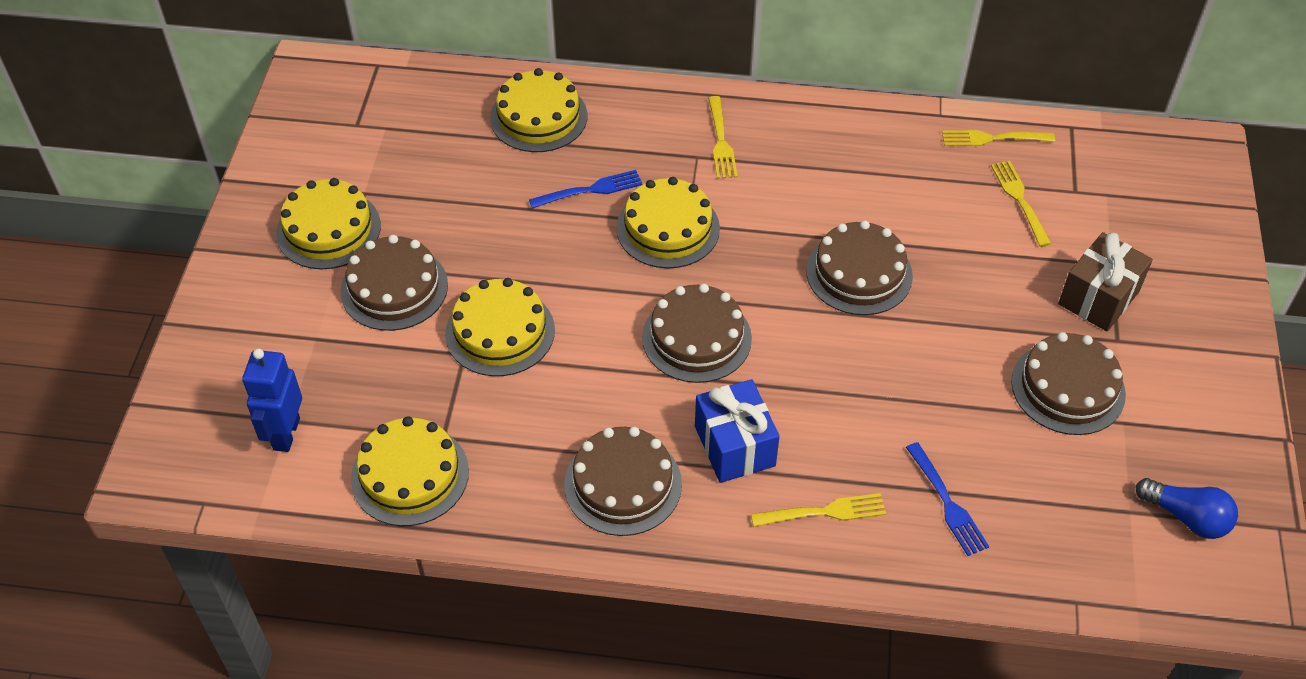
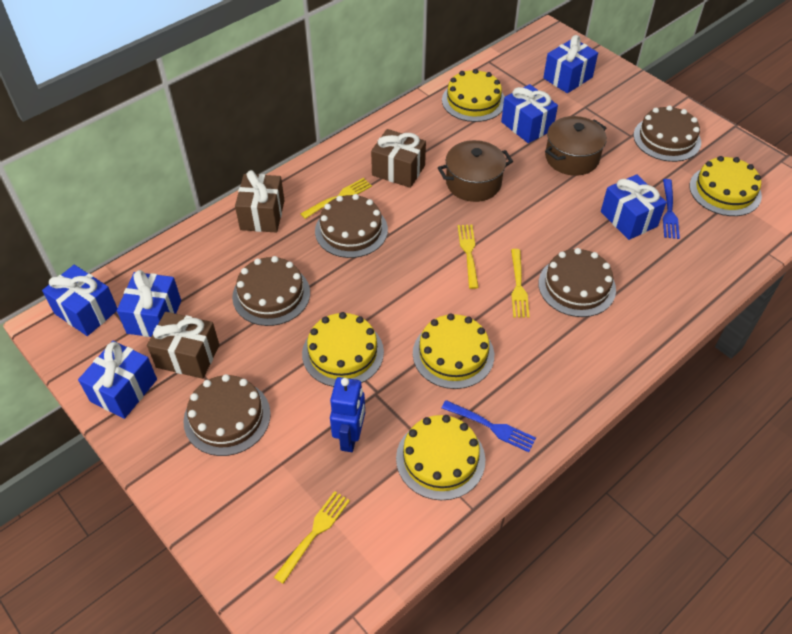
blue gift: 1 -> 6
blue light bulb: 1 -> 0
brown gift: 1 -> 3
brown pot: 0 -> 2

